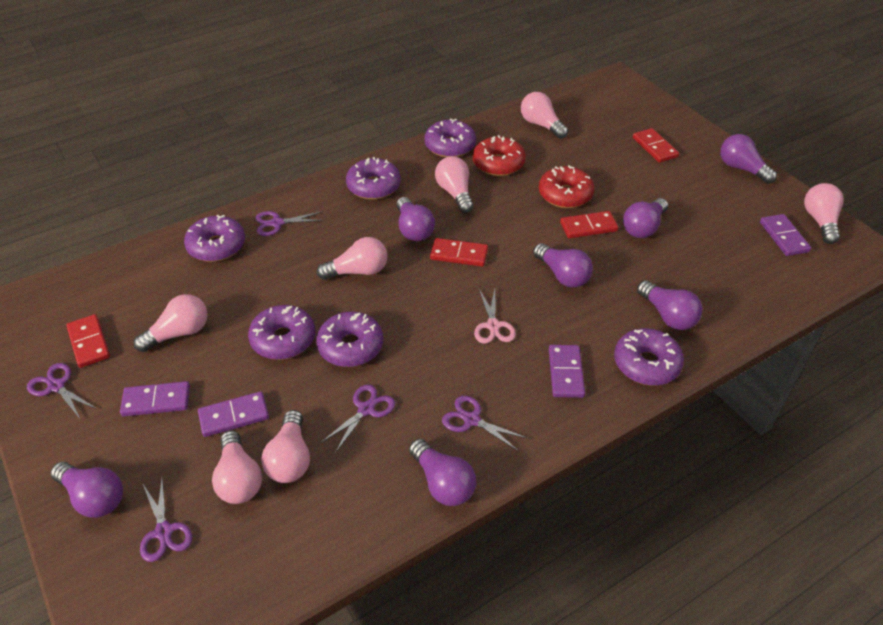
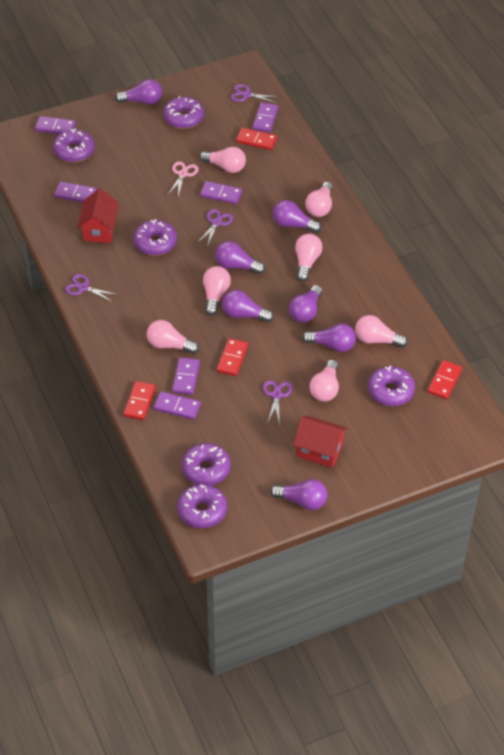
purple domino: 4 -> 6
purple scissors: 5 -> 4
red donut: 2 -> 0
red house: 0 -> 2

